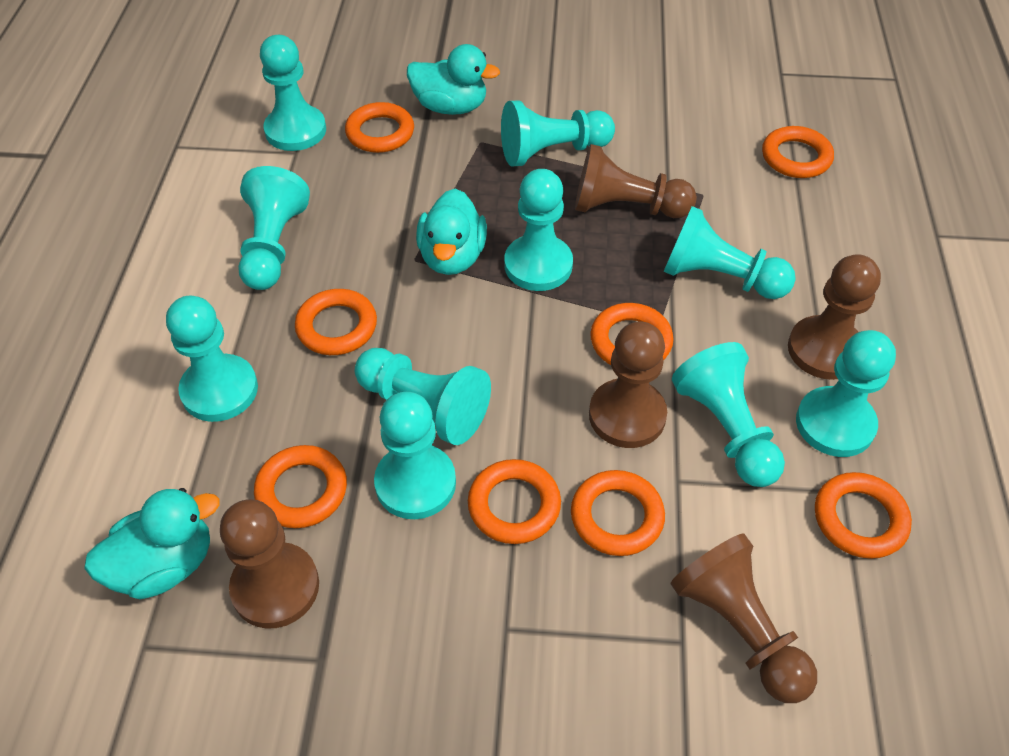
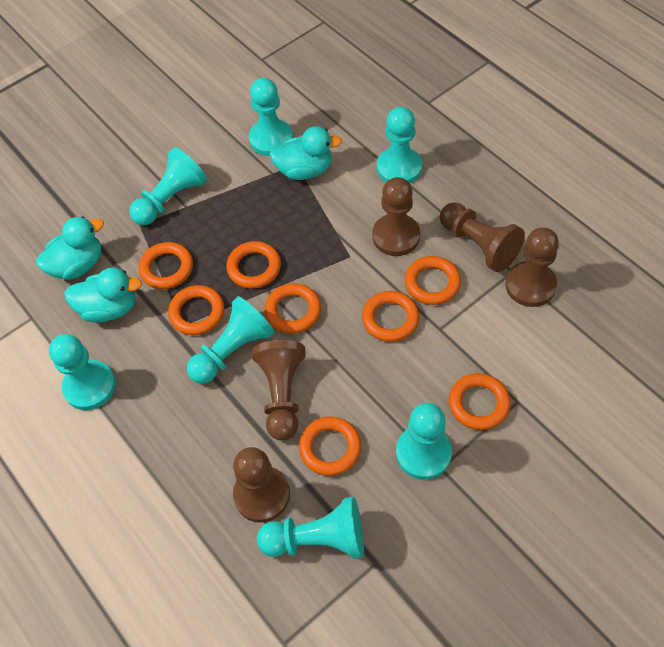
turquoise pawn: 10 -> 7

